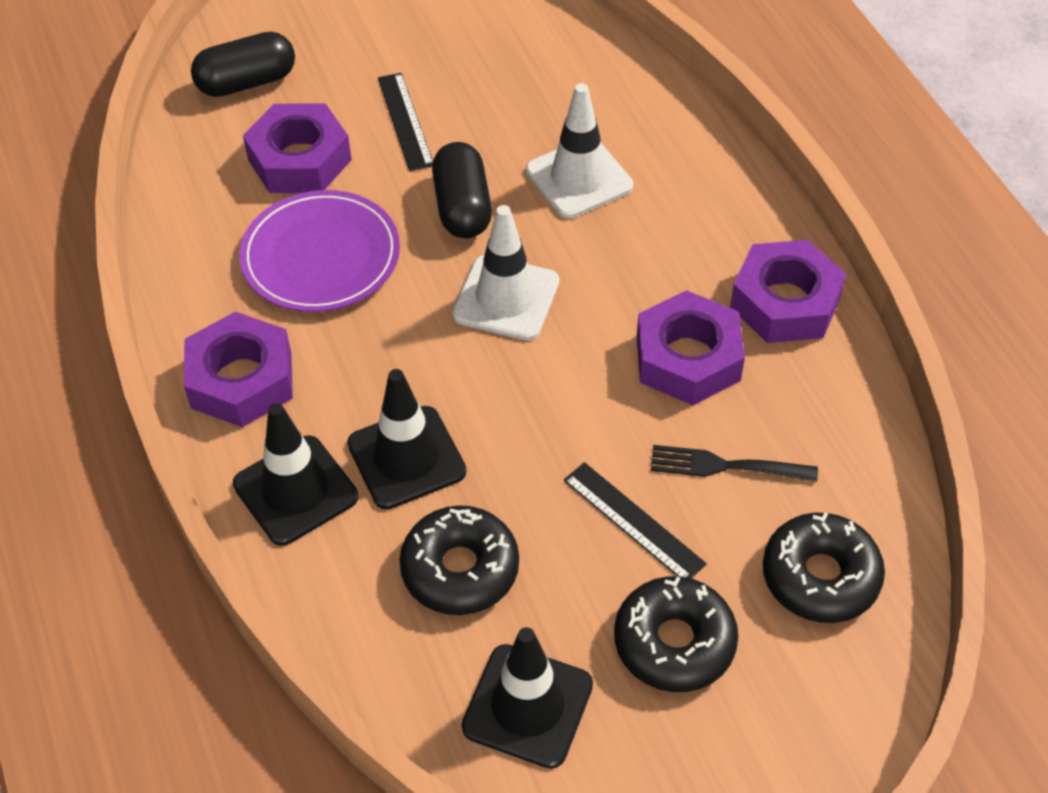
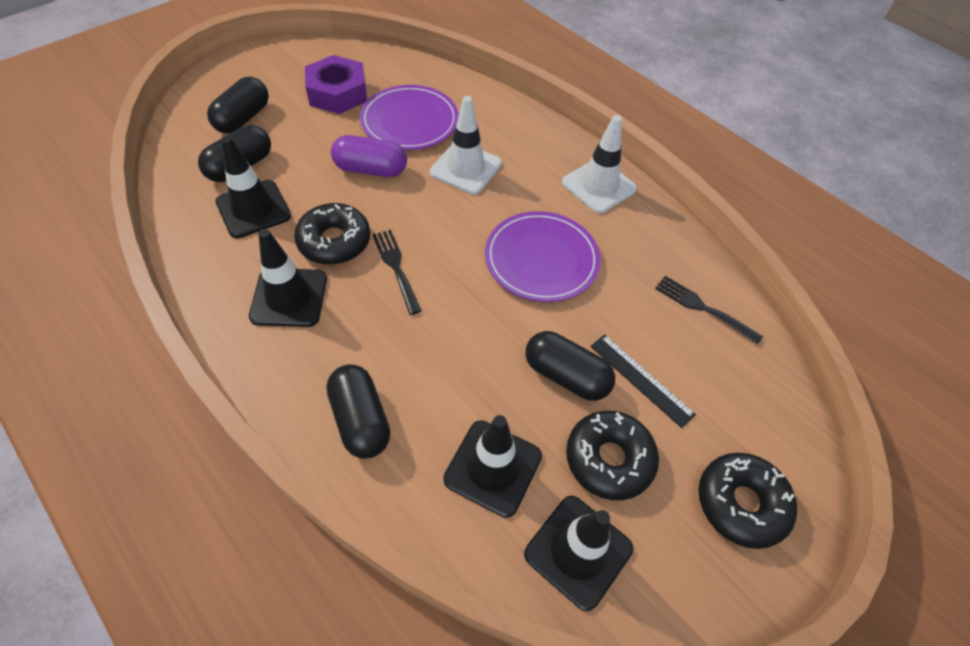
black capsule: 2 -> 4
black fork: 1 -> 2
black ruler: 2 -> 1
black traffic cone: 3 -> 4
purple capsule: 0 -> 1
purple nut: 4 -> 1
purple plate: 1 -> 2

